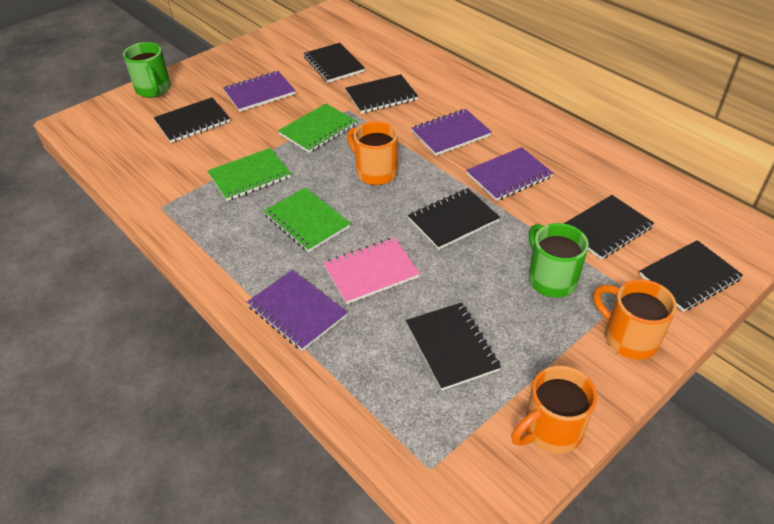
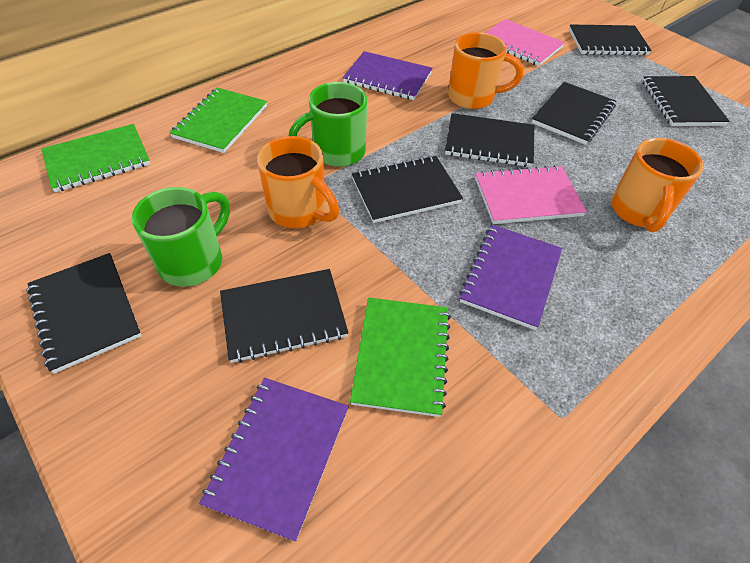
pink notebook: 1 -> 2
purple notebook: 4 -> 3

